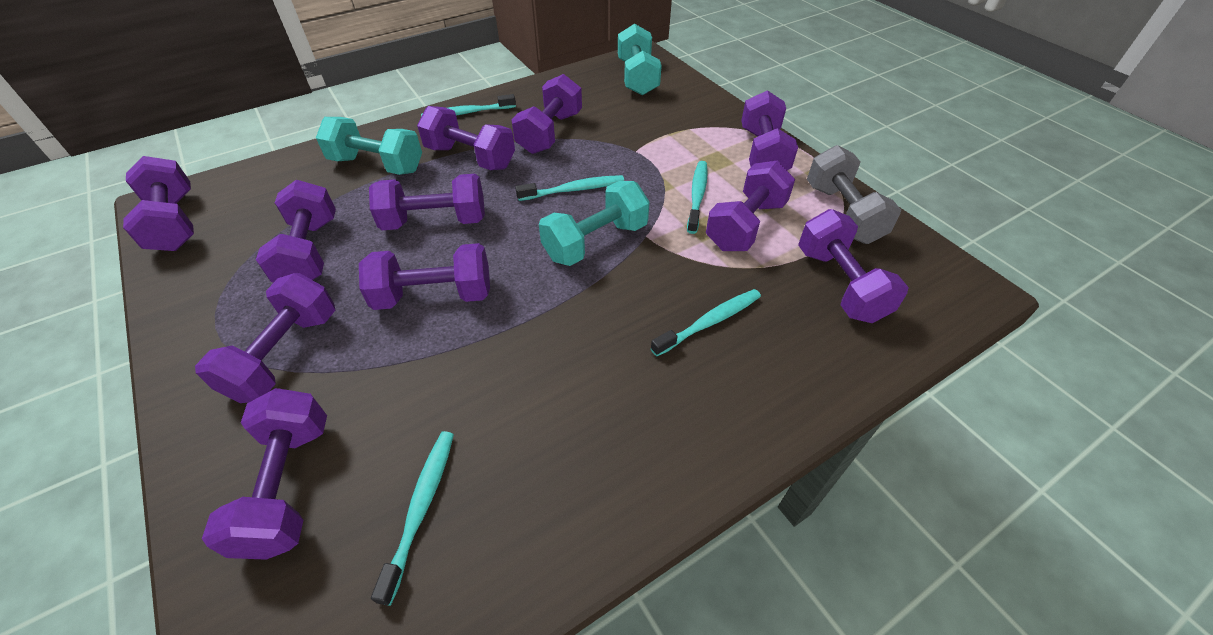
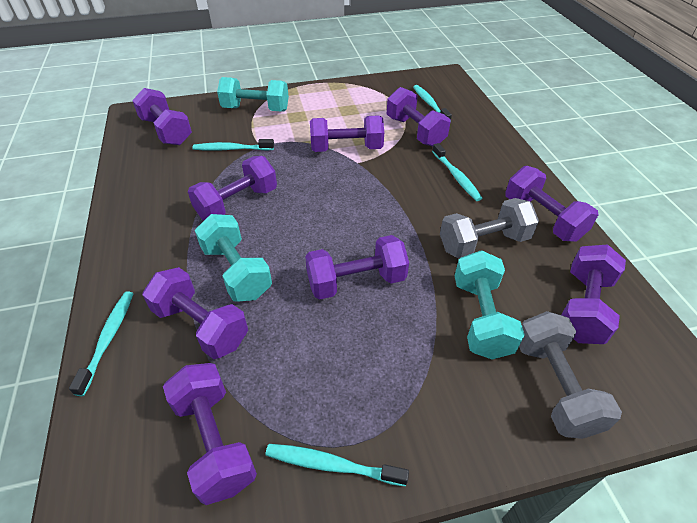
grey dumbbell: 1 -> 2
purple dumbbell: 11 -> 9

